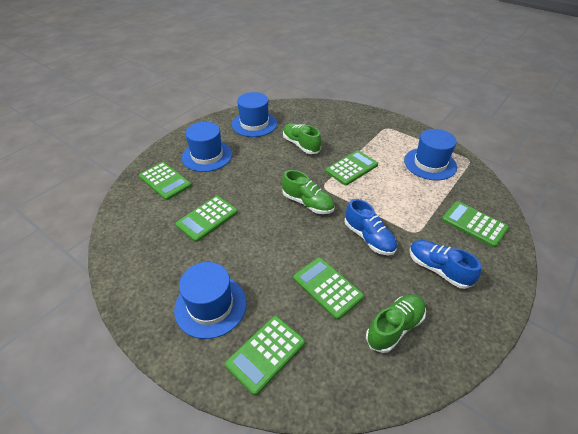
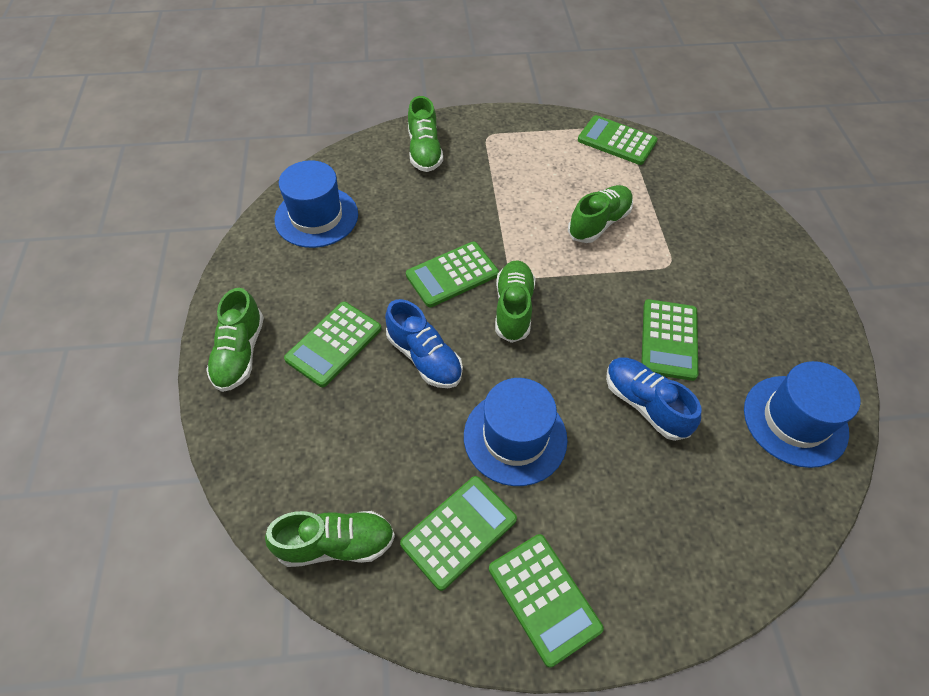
blue hat: 4 -> 3
green shoe: 3 -> 5

